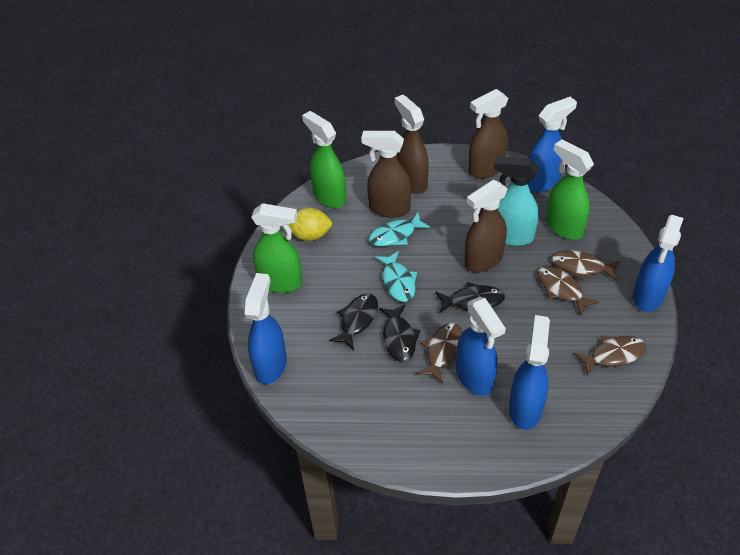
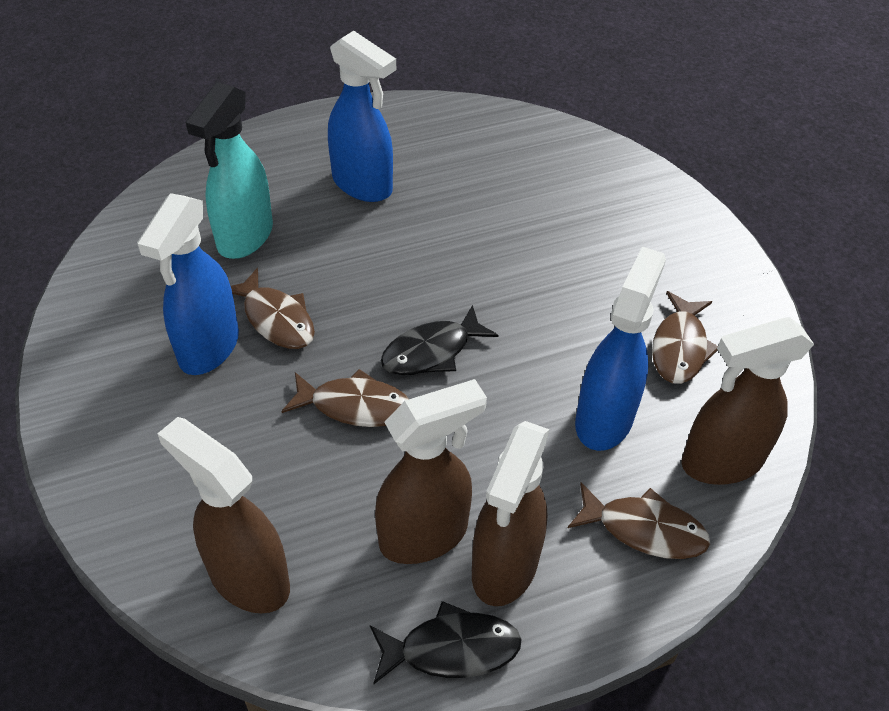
black fish: 3 -> 2
blue spray bottle: 5 -> 3
green spray bottle: 3 -> 0
turquoise fish: 2 -> 0
yellow lemon: 1 -> 0

